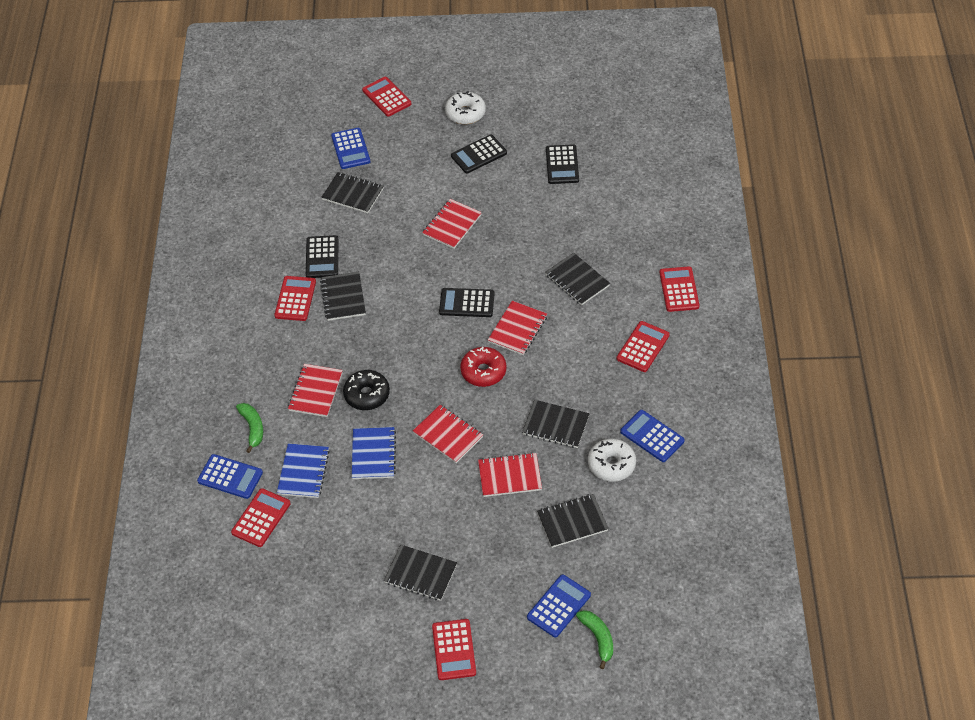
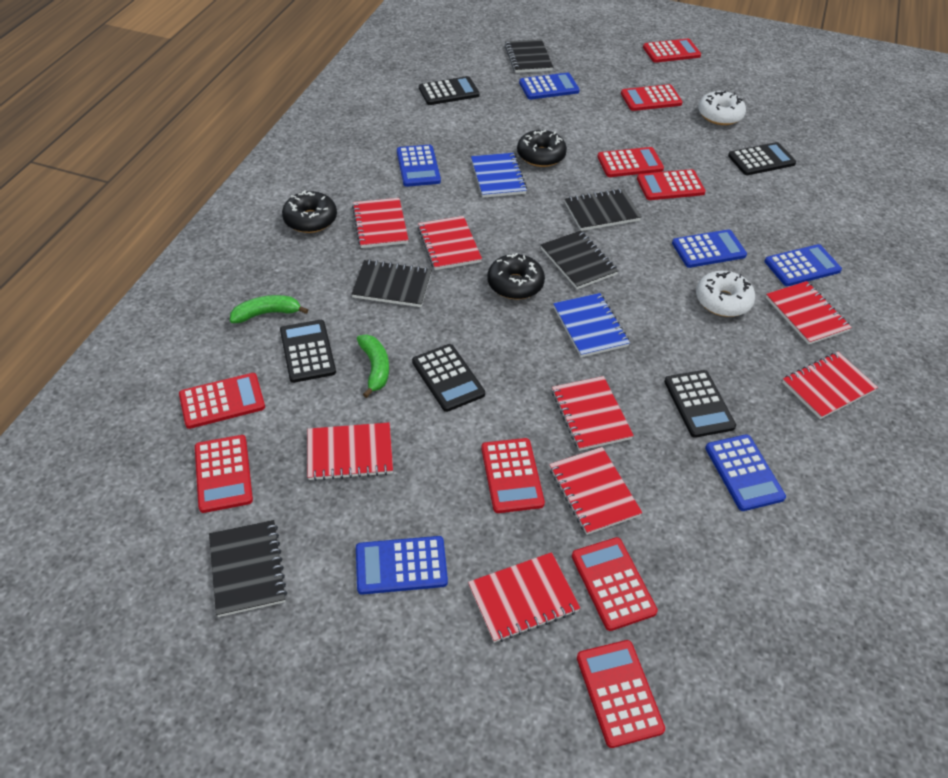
black calculator: 4 -> 5
black donut: 1 -> 3
black notebook: 6 -> 5
blue calculator: 4 -> 6
red calculator: 6 -> 9
red donut: 1 -> 0
red notebook: 5 -> 8

